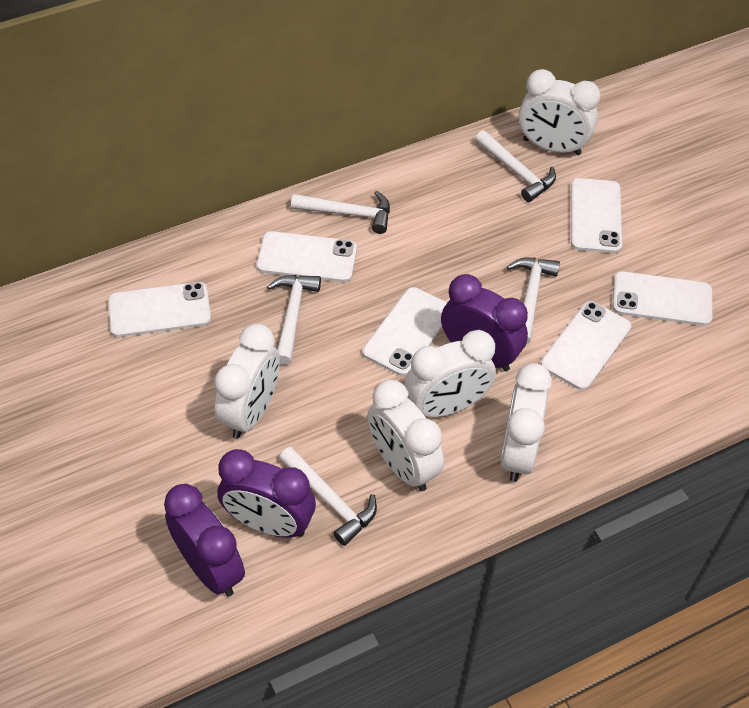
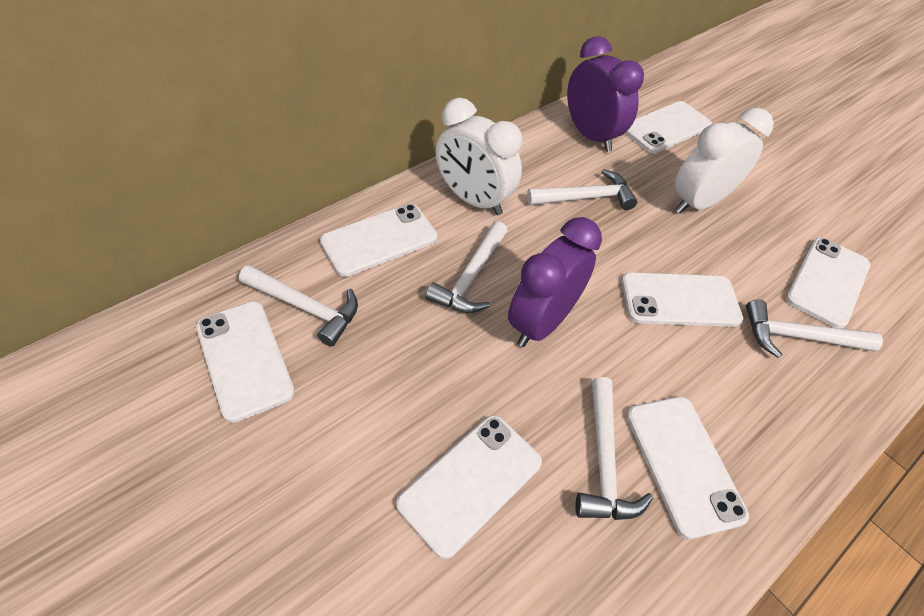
purple clock: 3 -> 2
white clock: 5 -> 2
white phone: 6 -> 7

